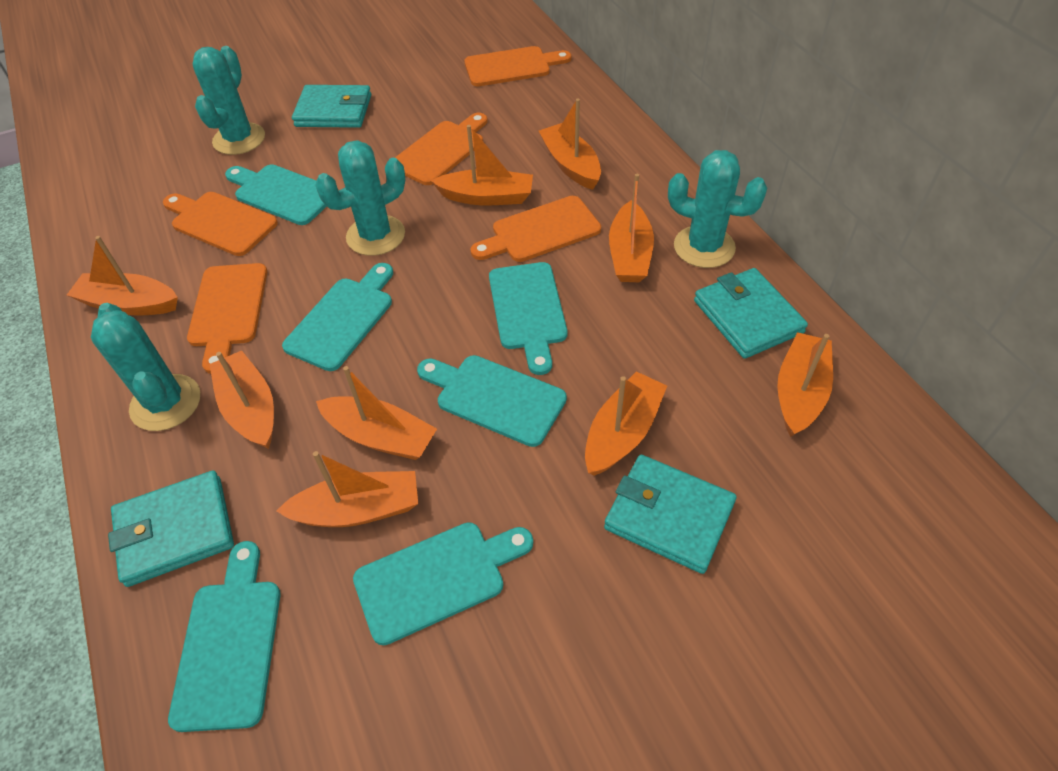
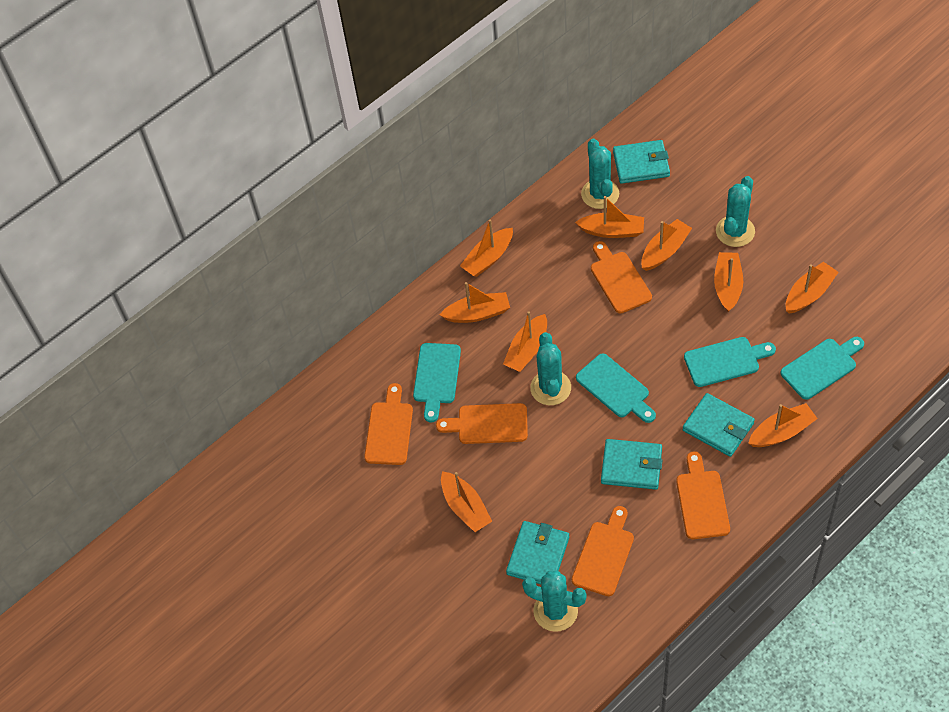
turquoise cutting board: 6 -> 4

